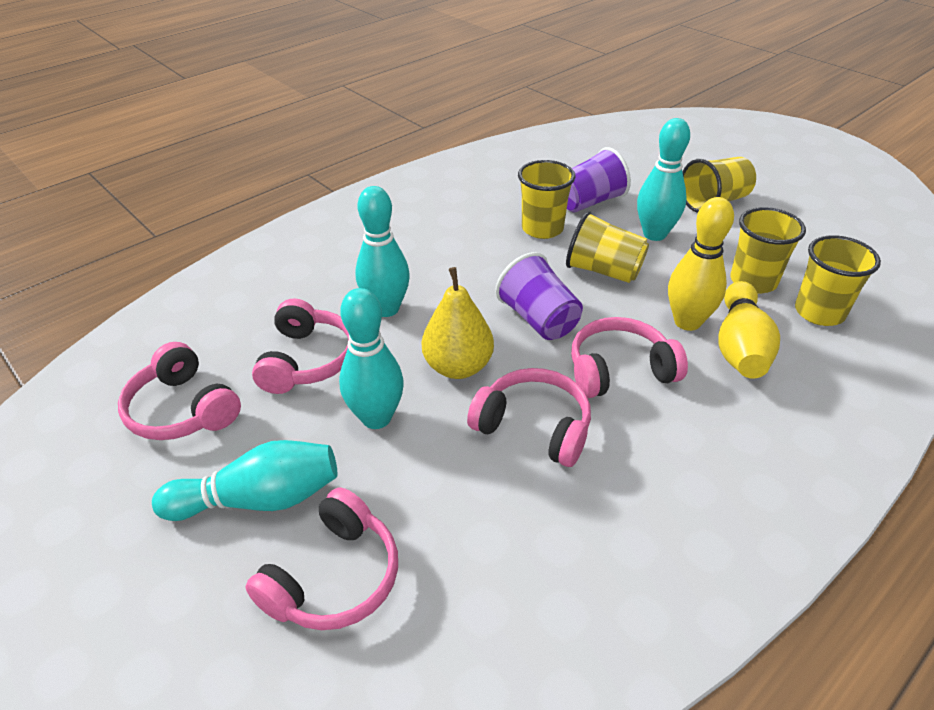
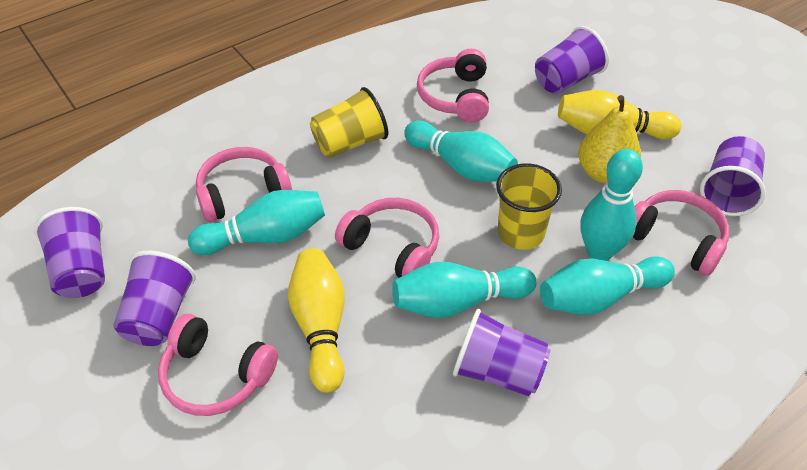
purple cup: 2 -> 5
turquoise bowling pin: 4 -> 5
yellow cup: 5 -> 2

